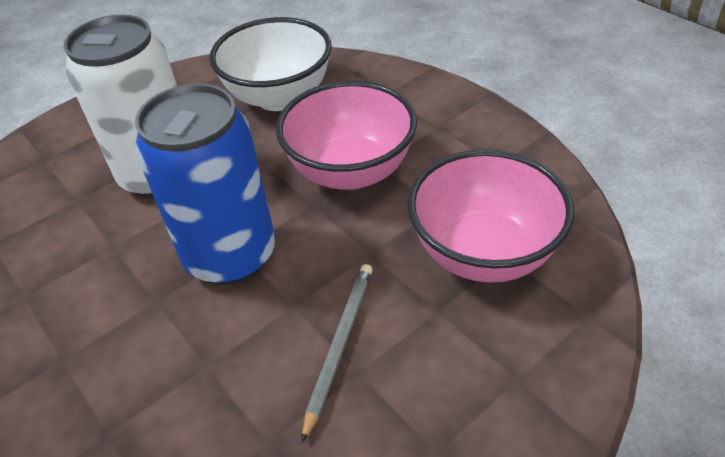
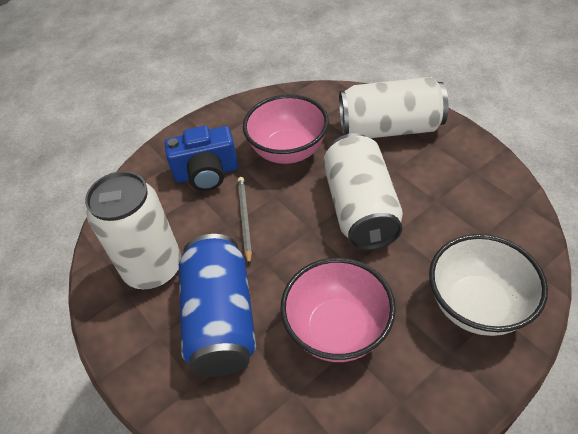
blue camera: 0 -> 1
white can: 1 -> 3

